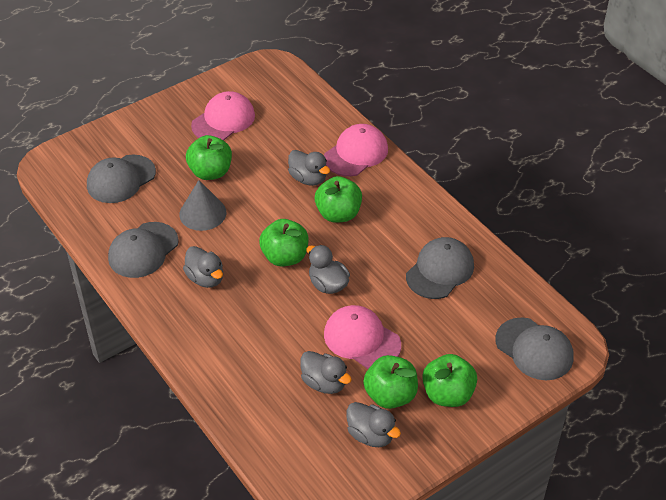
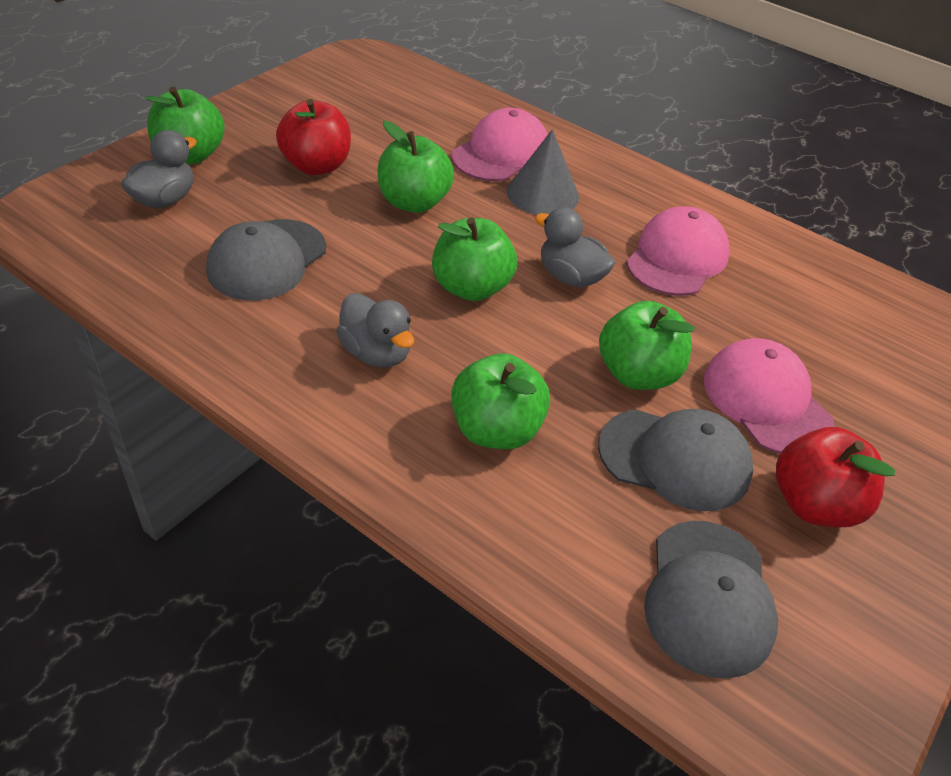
grey cap: 4 -> 3
grey duck: 5 -> 3
red apple: 0 -> 2

